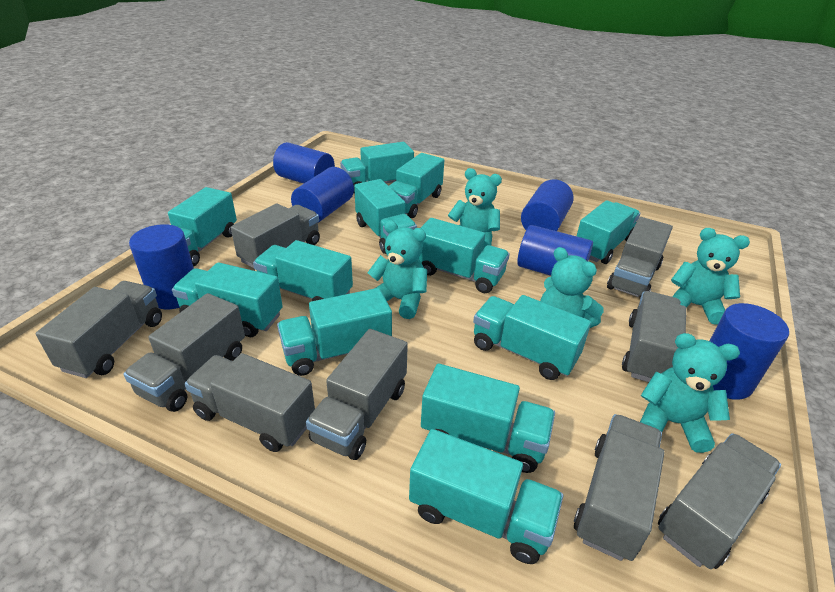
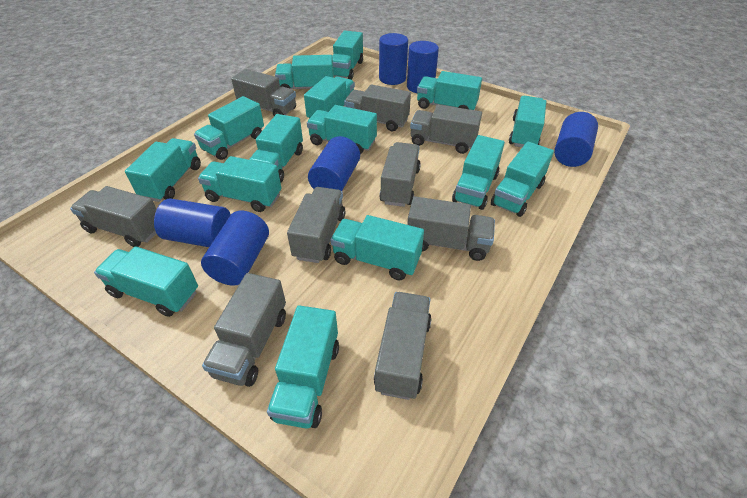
turquoise teddy bear: 5 -> 0
turquoise truck: 12 -> 15

